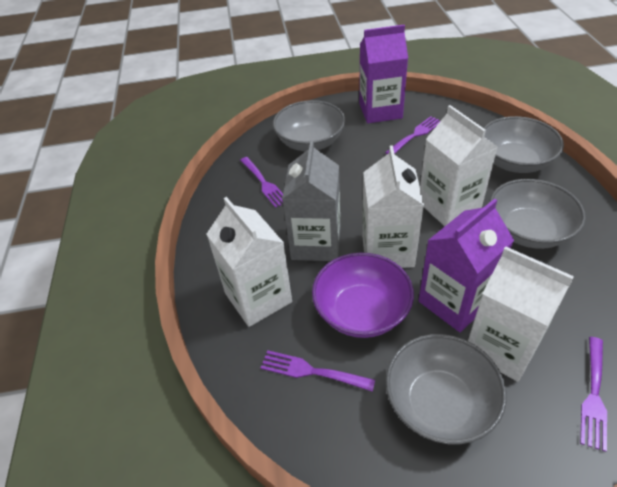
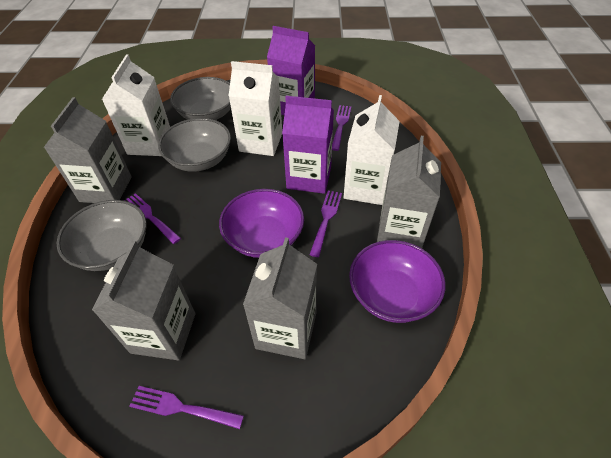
grey bowl: 4 -> 3
grey carton: 1 -> 4
purple bowl: 1 -> 2
white carton: 4 -> 3

